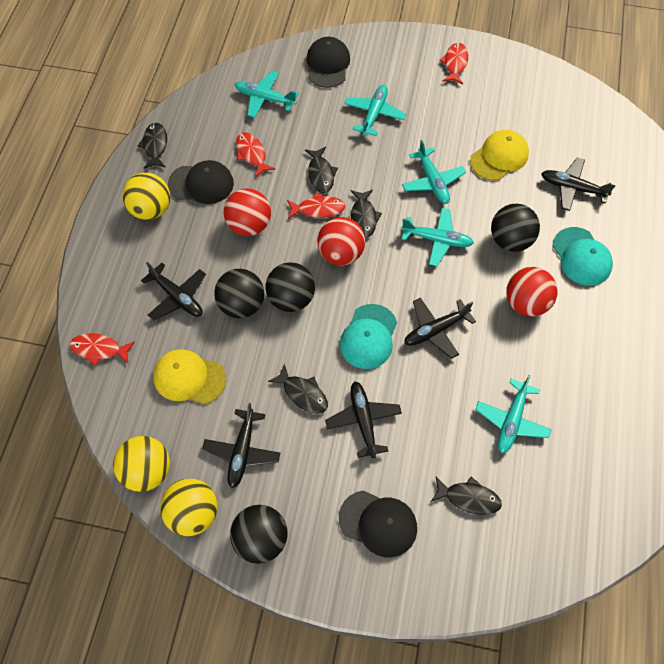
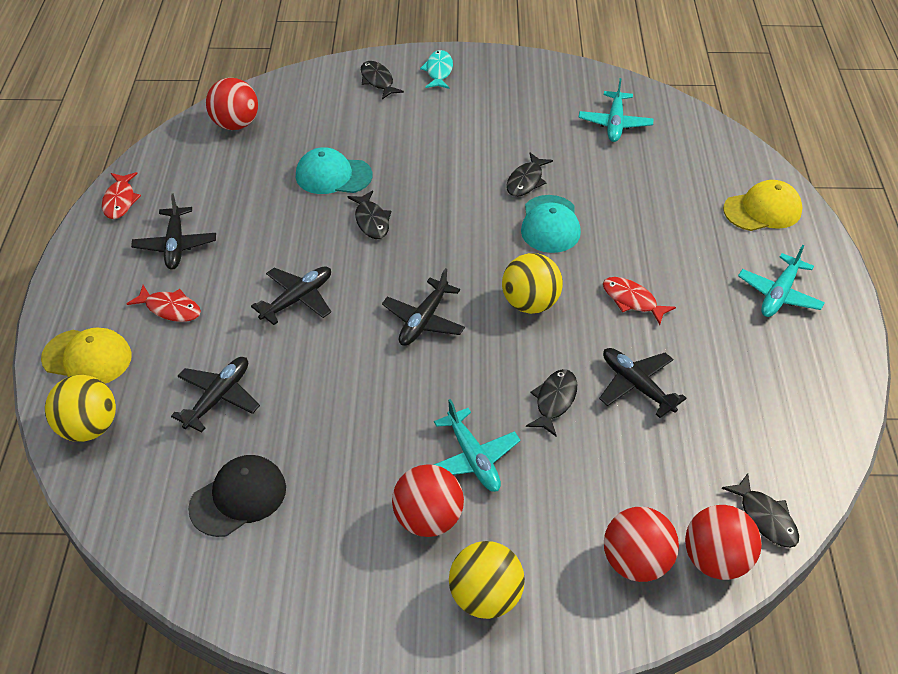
black ball: 4 -> 0
black cap: 3 -> 1
red ball: 3 -> 4
red fish: 4 -> 3
turquoise fish: 0 -> 1
turquoise plane: 5 -> 3

